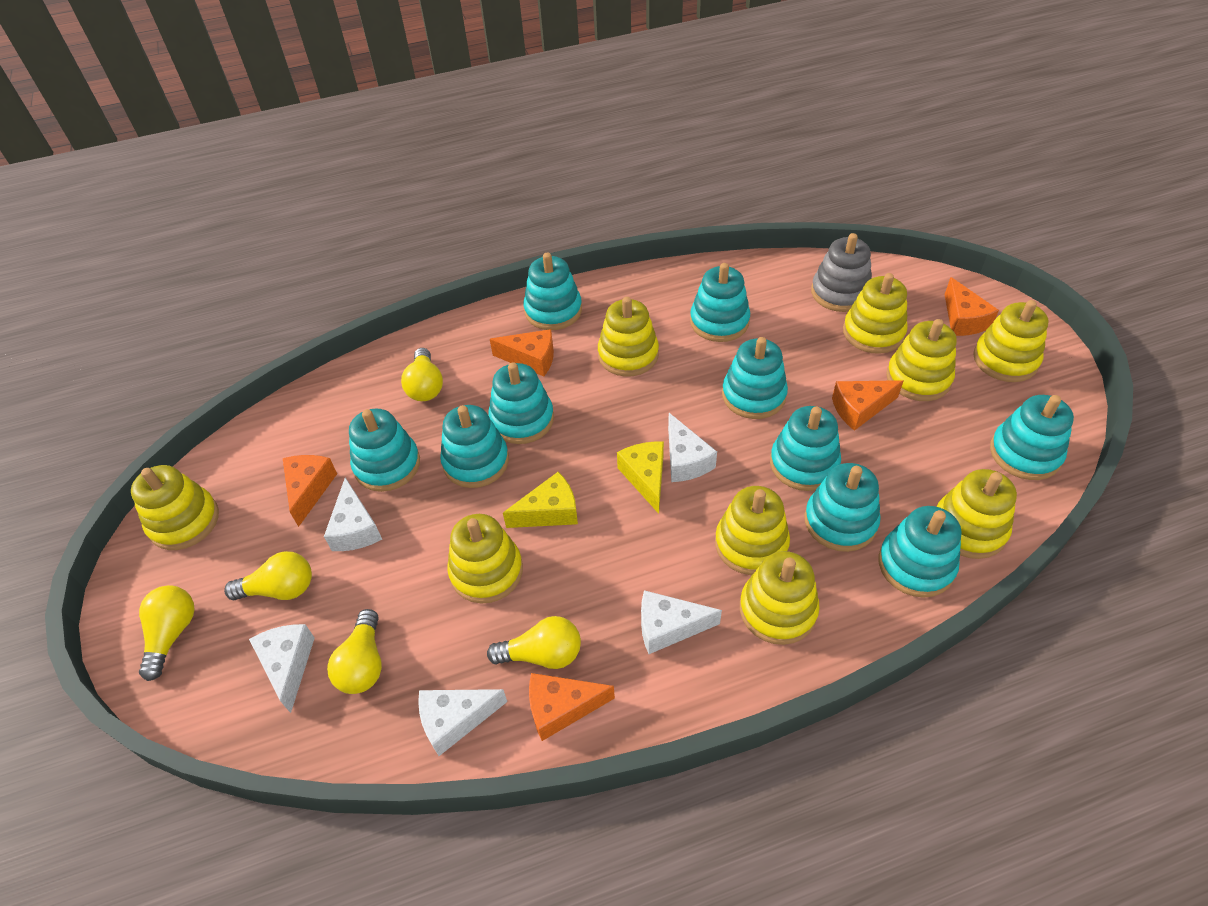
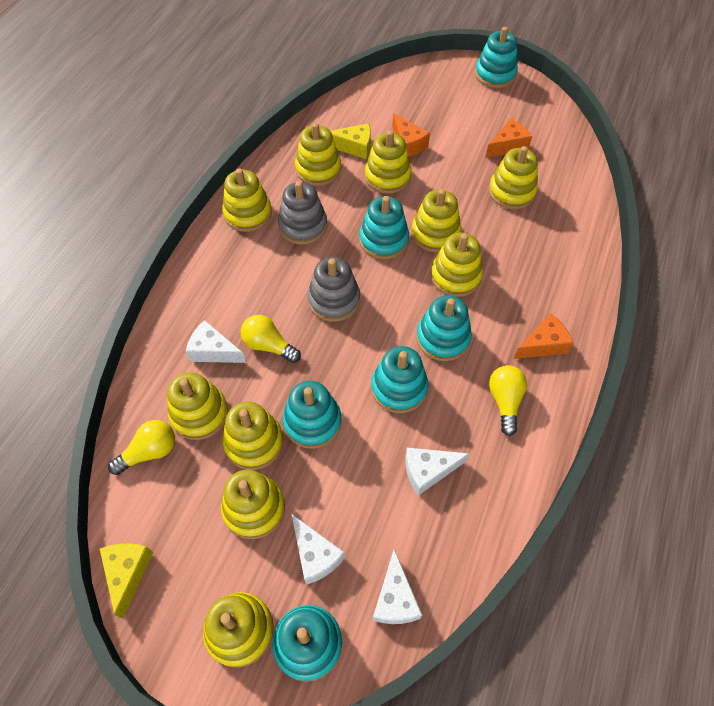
grey stacking toy: 1 -> 2
orange cheese: 5 -> 3
turquoise stacking toy: 10 -> 6
white cheese: 5 -> 4
yellow light bulb: 5 -> 3
yellow stacking toy: 9 -> 10

